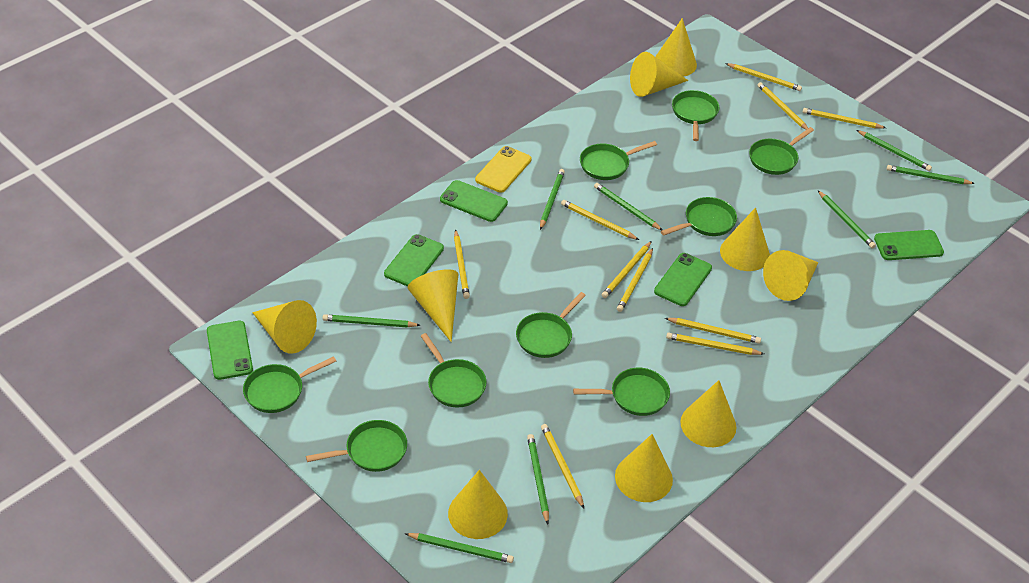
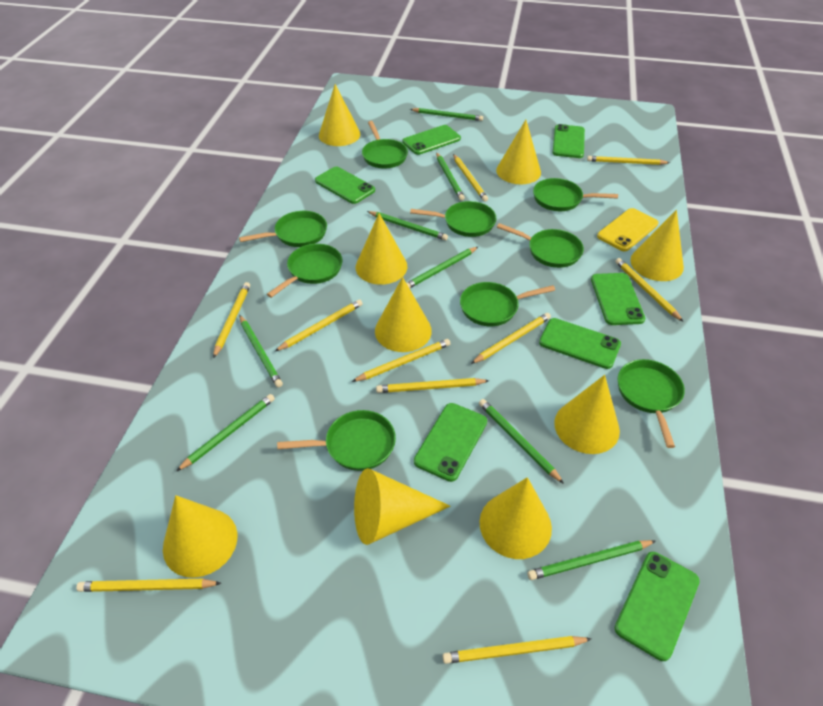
green phone: 5 -> 7

